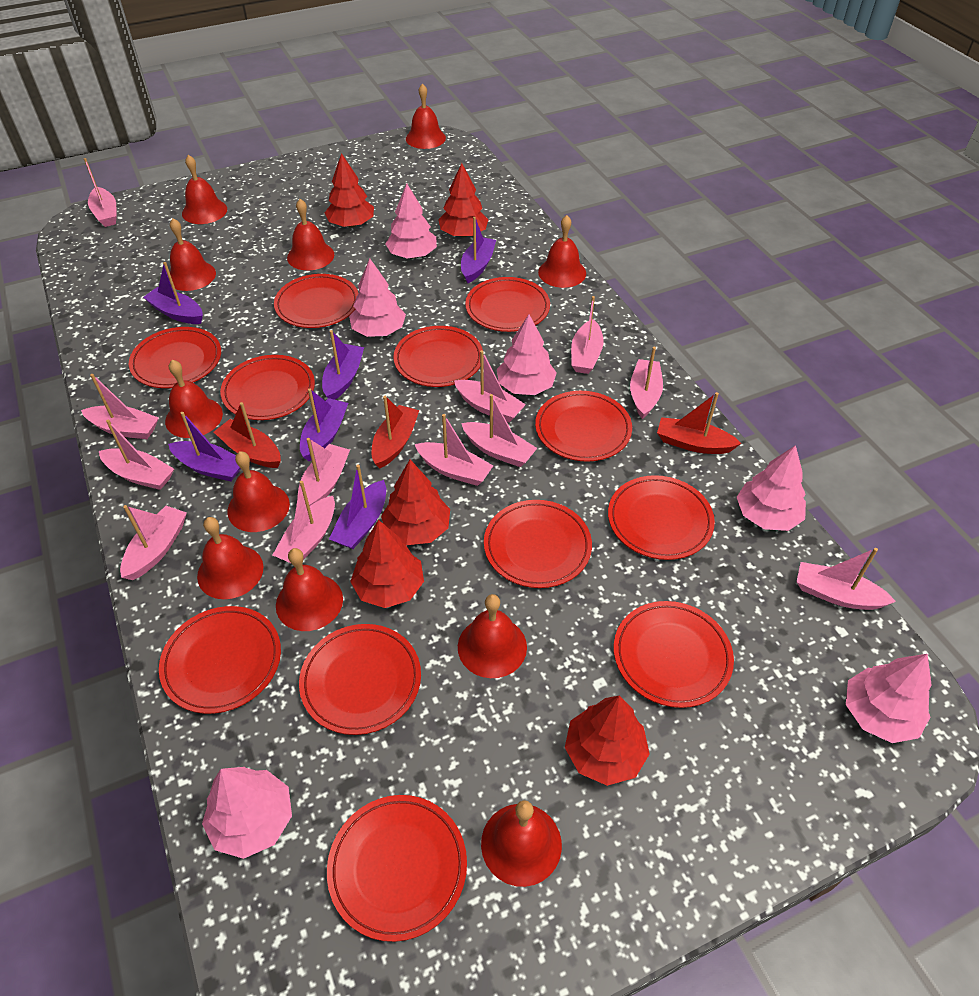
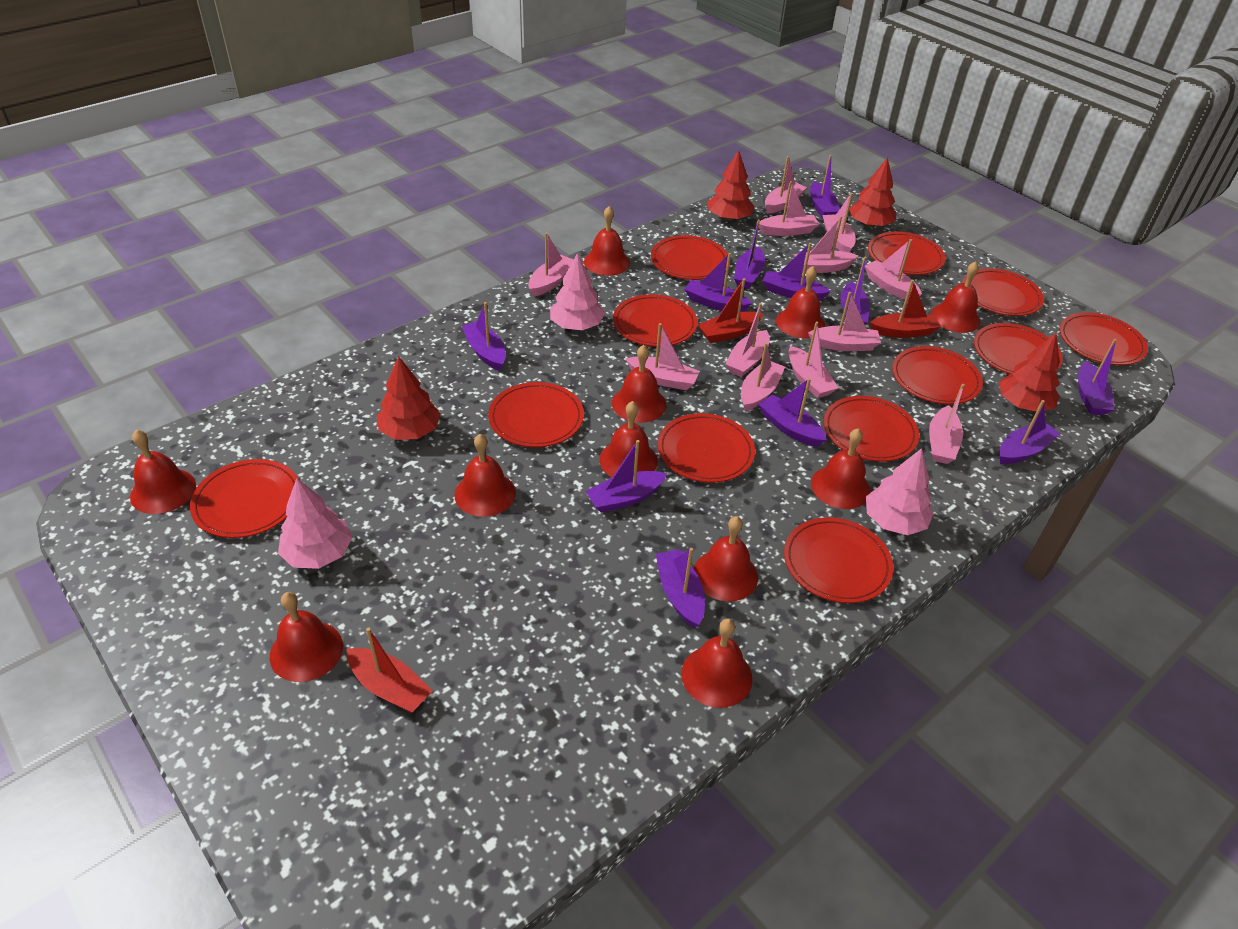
pink tree: 6 -> 3
purple boat: 6 -> 11
red tree: 5 -> 4

